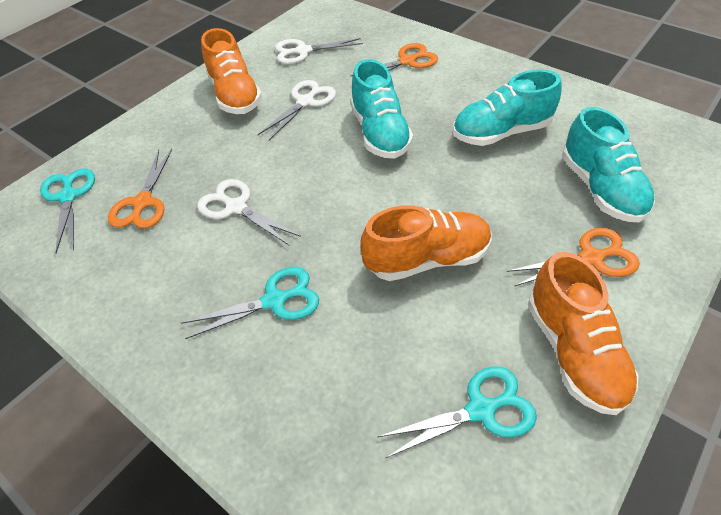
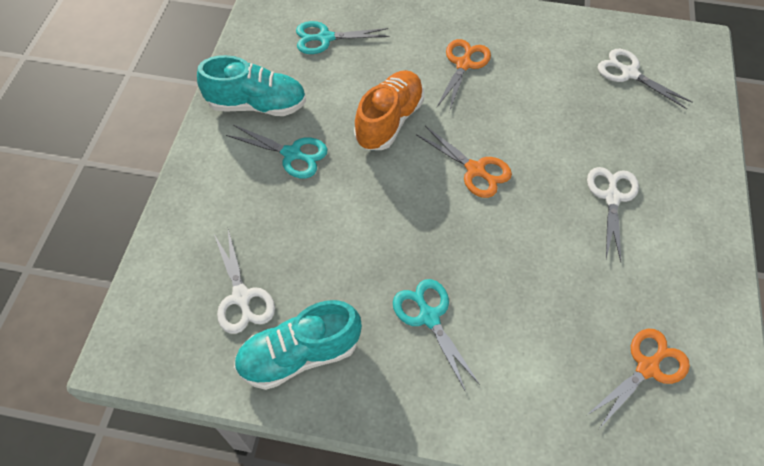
orange shoe: 3 -> 1
turquoise shoe: 3 -> 2

